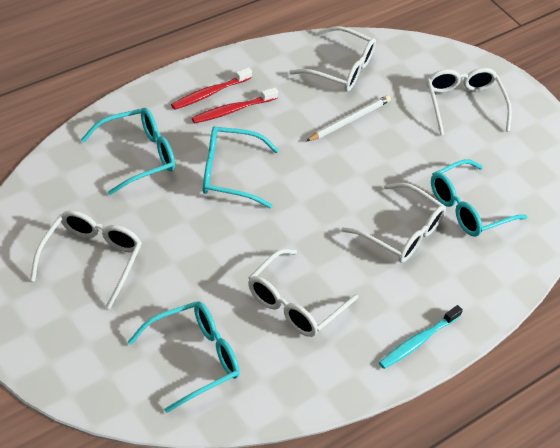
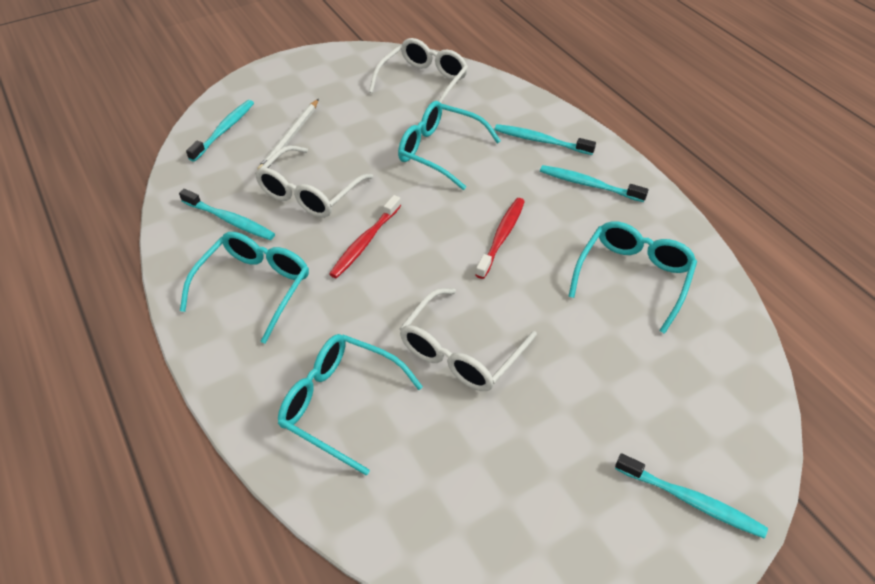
turquoise toothbrush: 1 -> 5
white glasses: 5 -> 3

